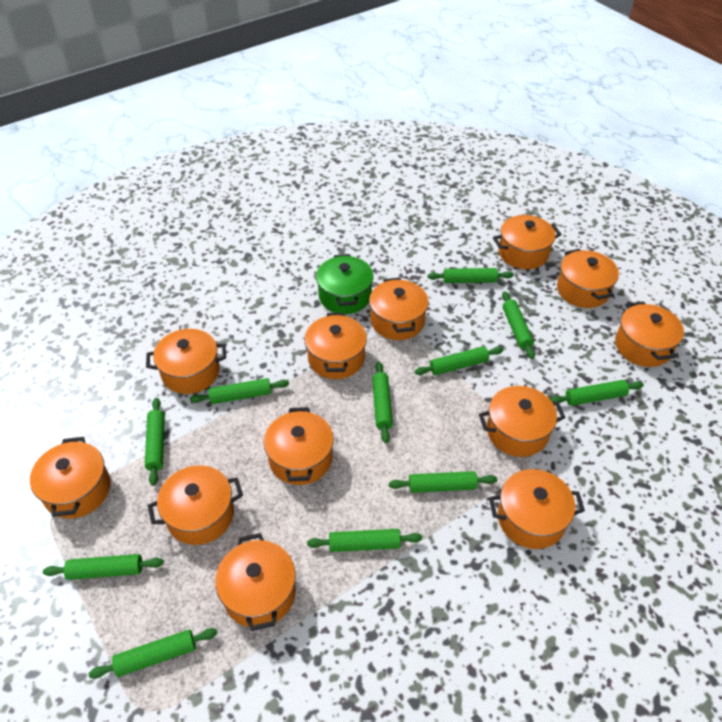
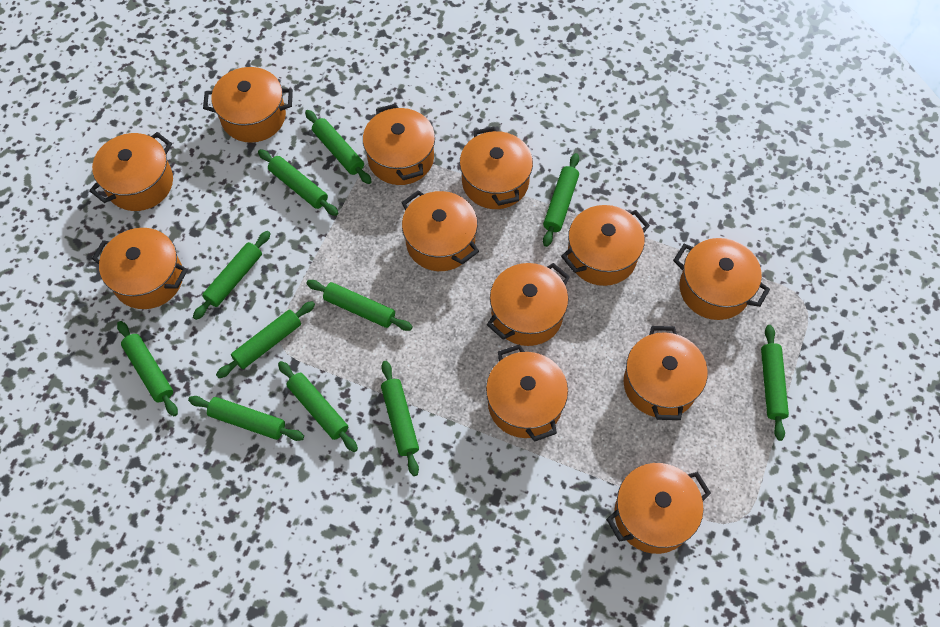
green pot: 1 -> 0

